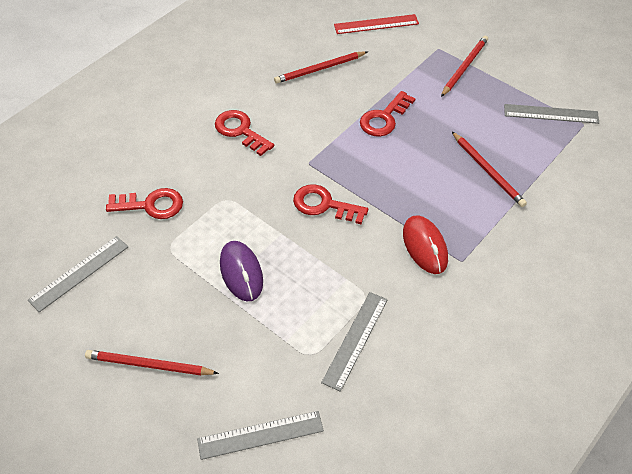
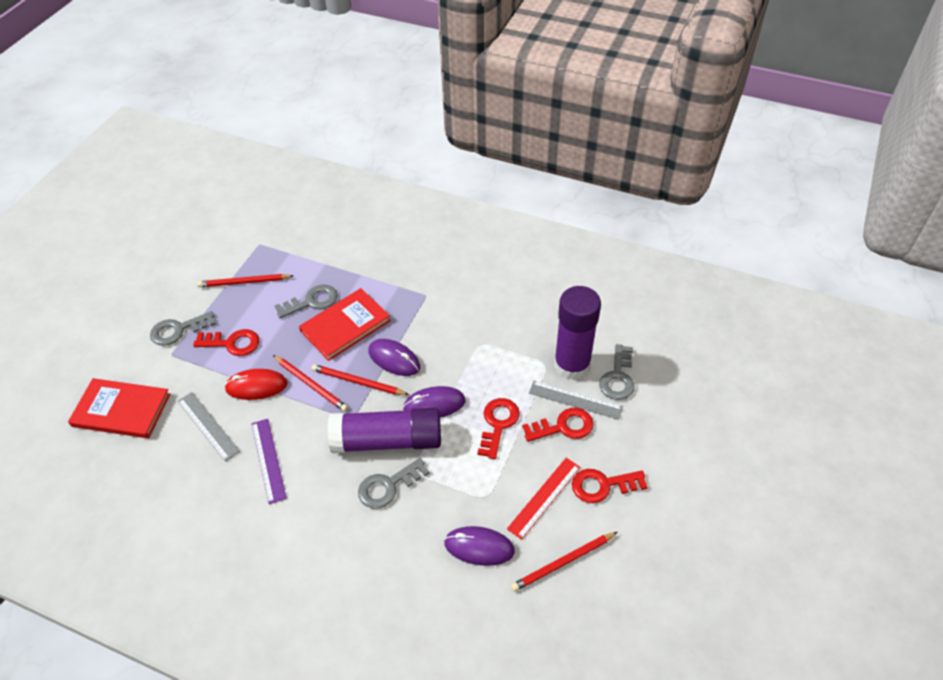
grey key: 0 -> 4
grey ruler: 4 -> 2
purple glue stick: 0 -> 2
purple mouse: 1 -> 3
purple ruler: 0 -> 1
red book: 0 -> 2

